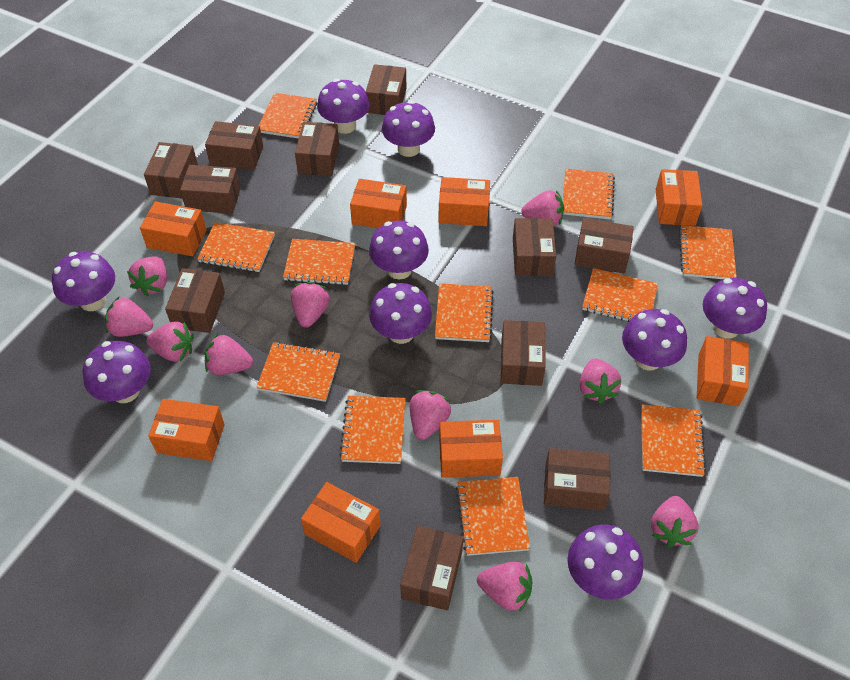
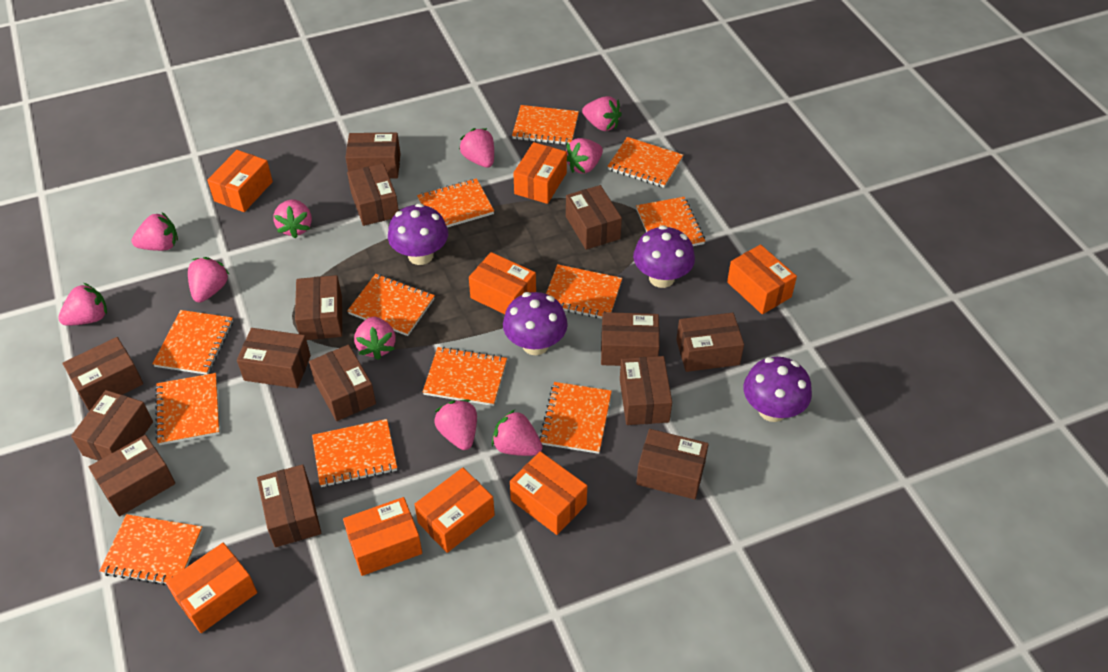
brown box: 11 -> 14
orange notebook: 11 -> 12
purple mushroom: 9 -> 4

